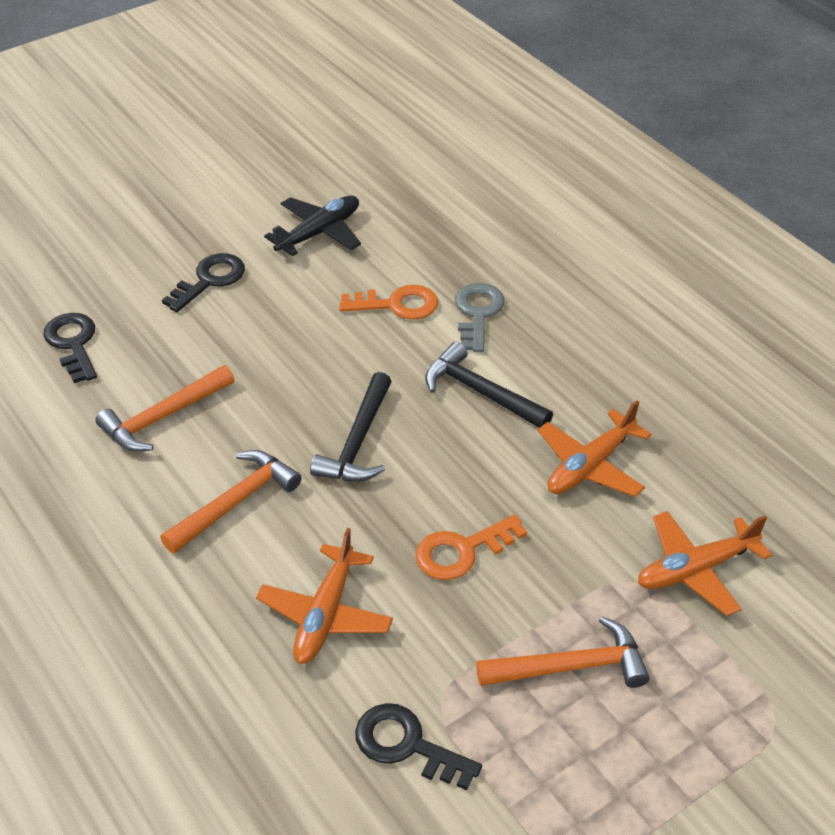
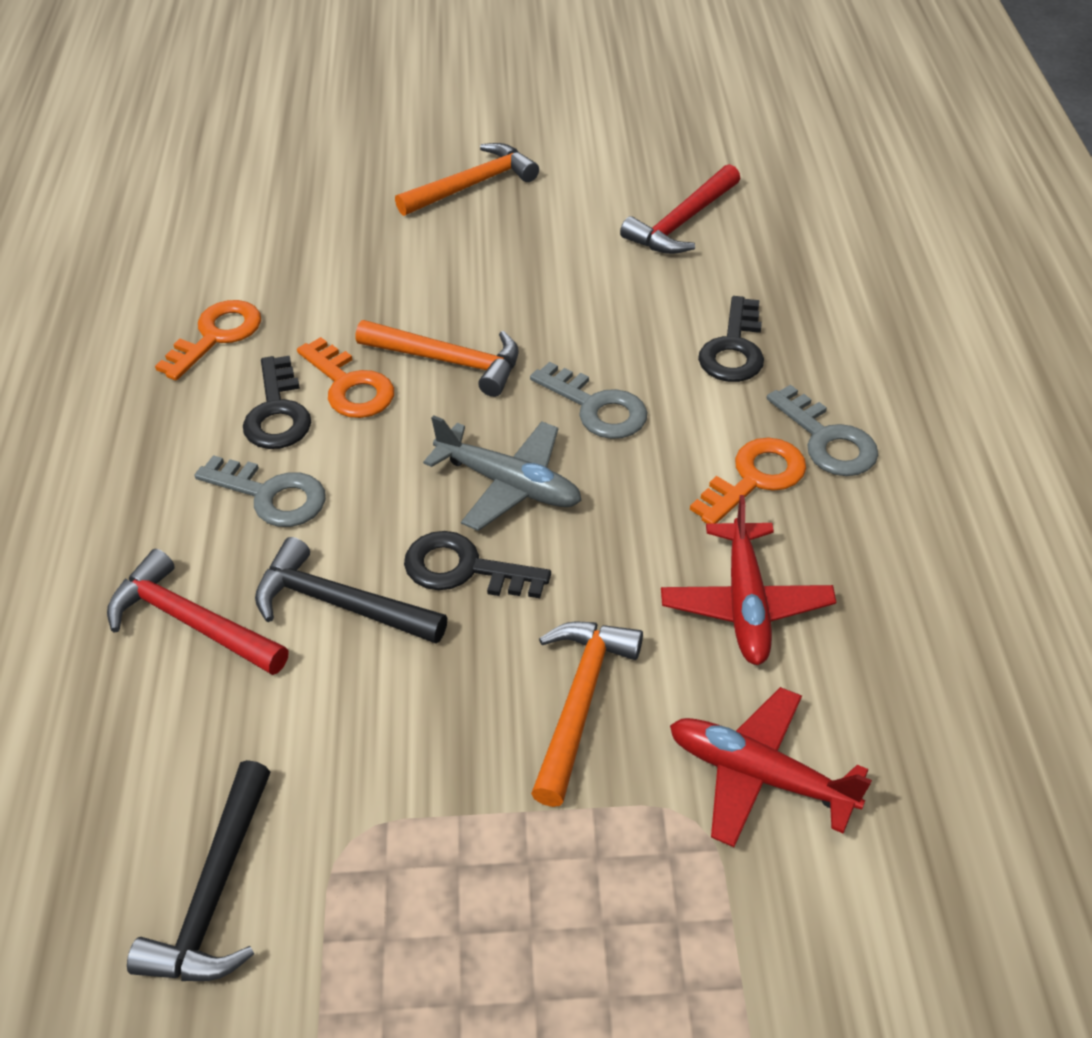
black plane: 1 -> 0
grey key: 1 -> 3
grey plane: 0 -> 1
orange key: 2 -> 3
orange plane: 3 -> 0
red hammer: 0 -> 2
red plane: 0 -> 2

